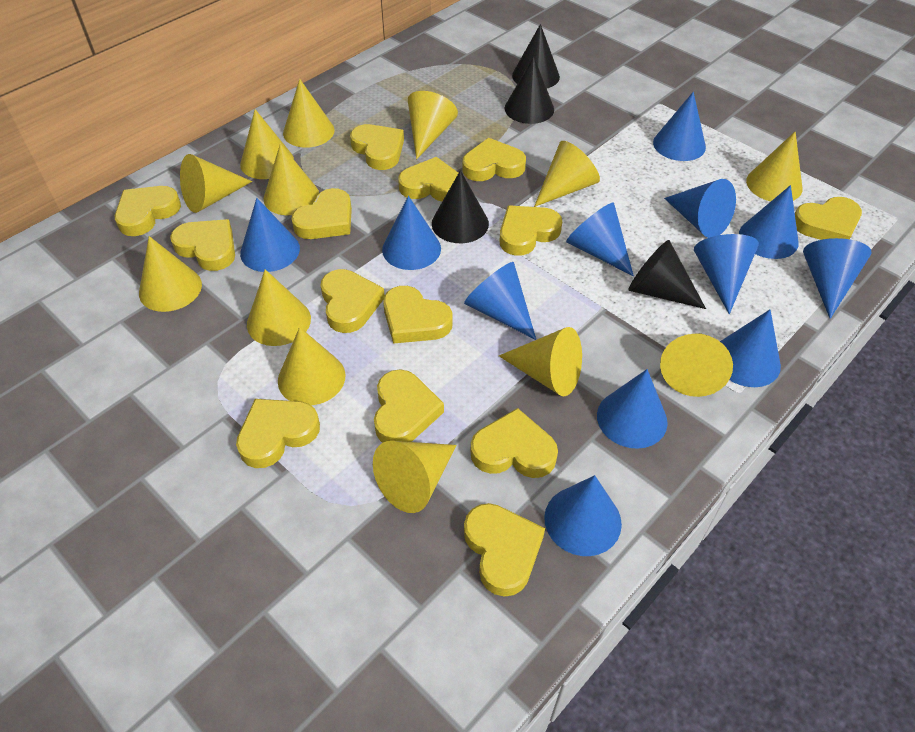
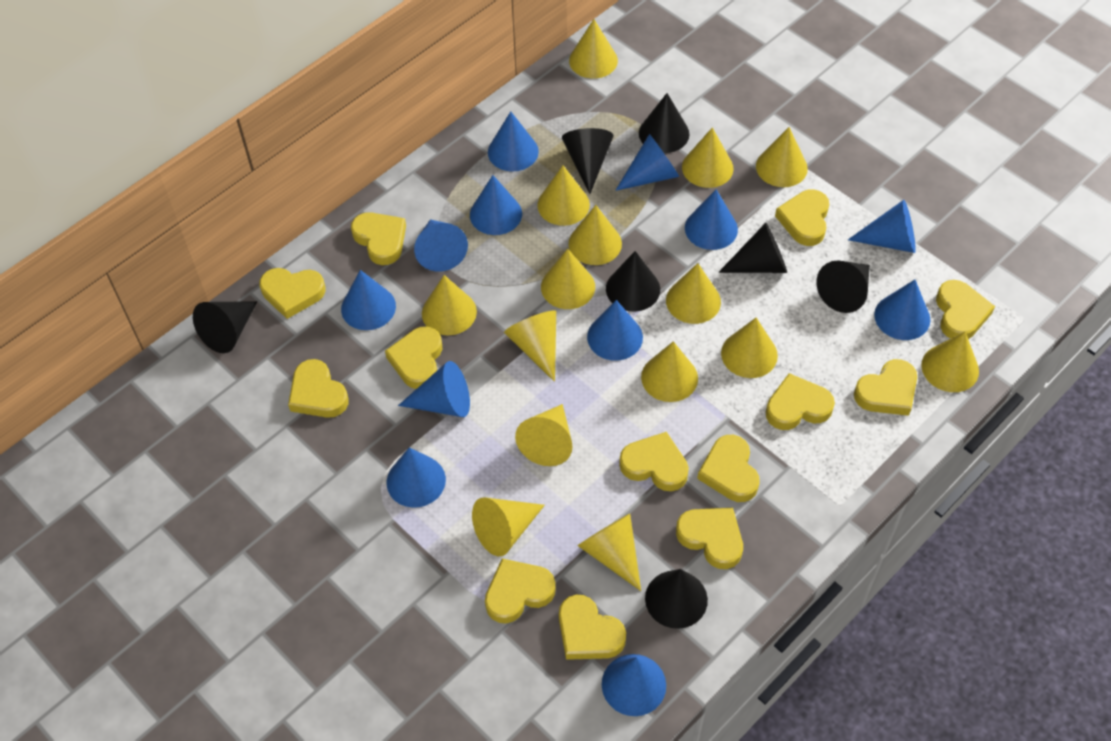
black cone: 4 -> 7
yellow cone: 13 -> 15
yellow heart: 14 -> 13

